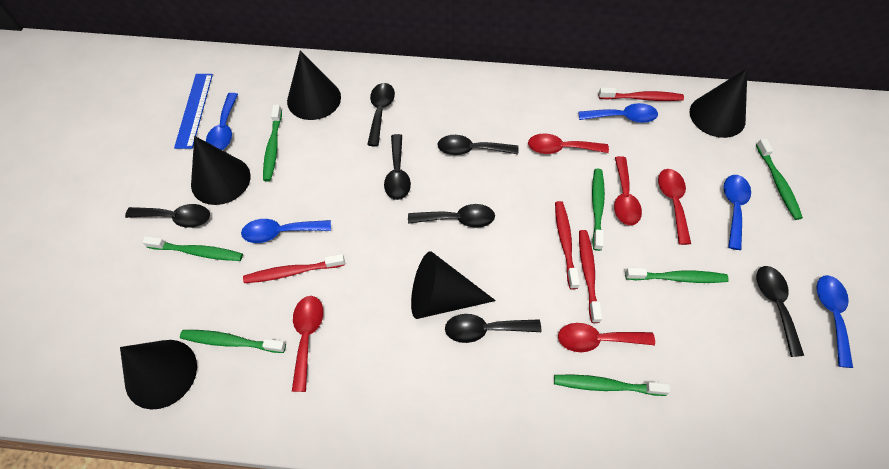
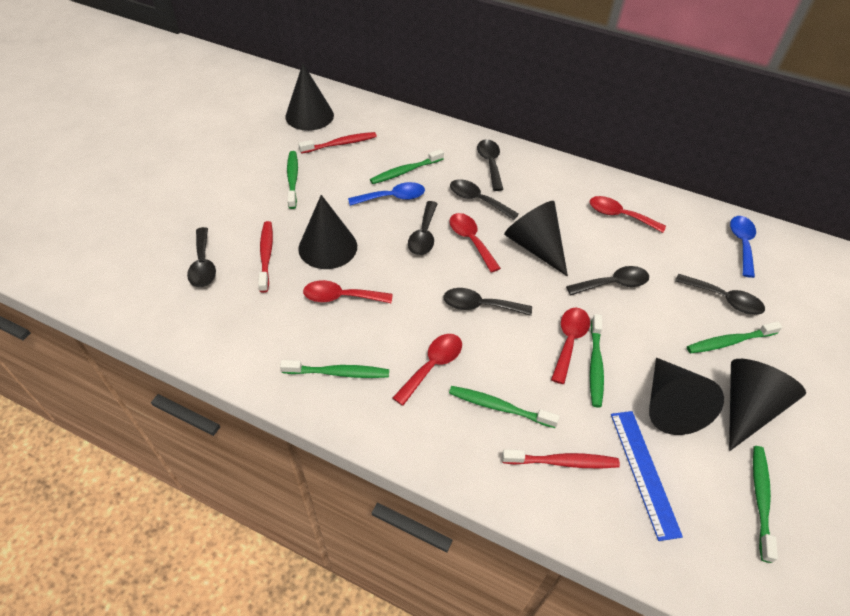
blue spoon: 5 -> 2
red toothbrush: 4 -> 3

